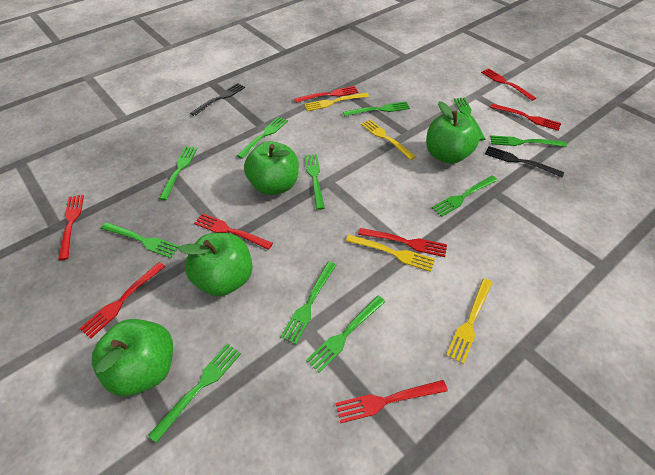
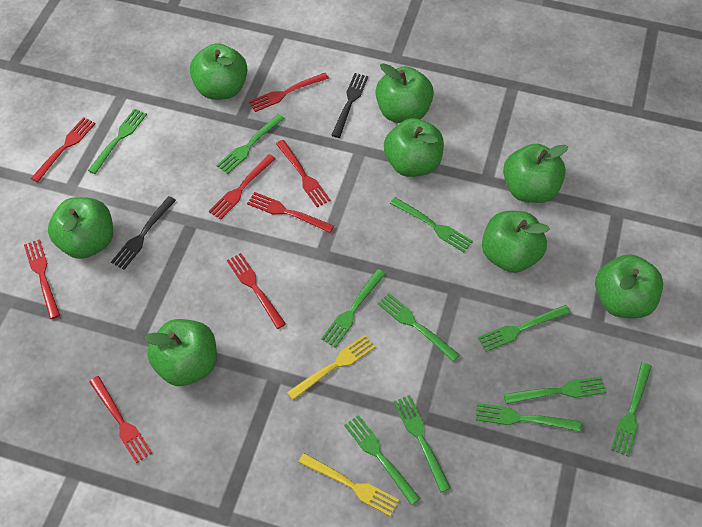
green apple: 4 -> 8
yellow fork: 4 -> 2

